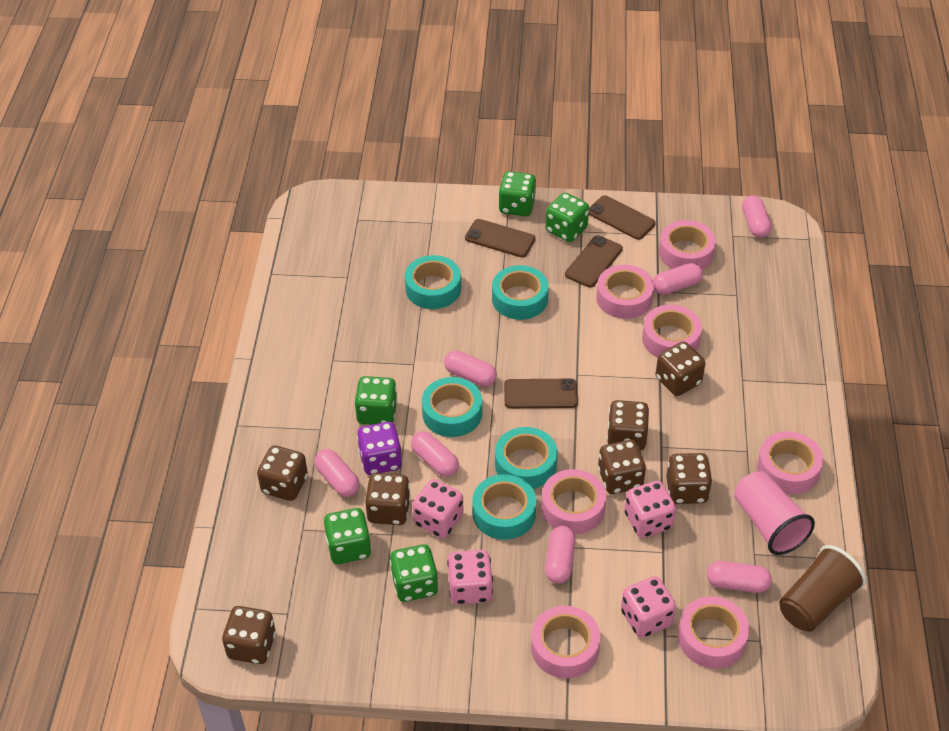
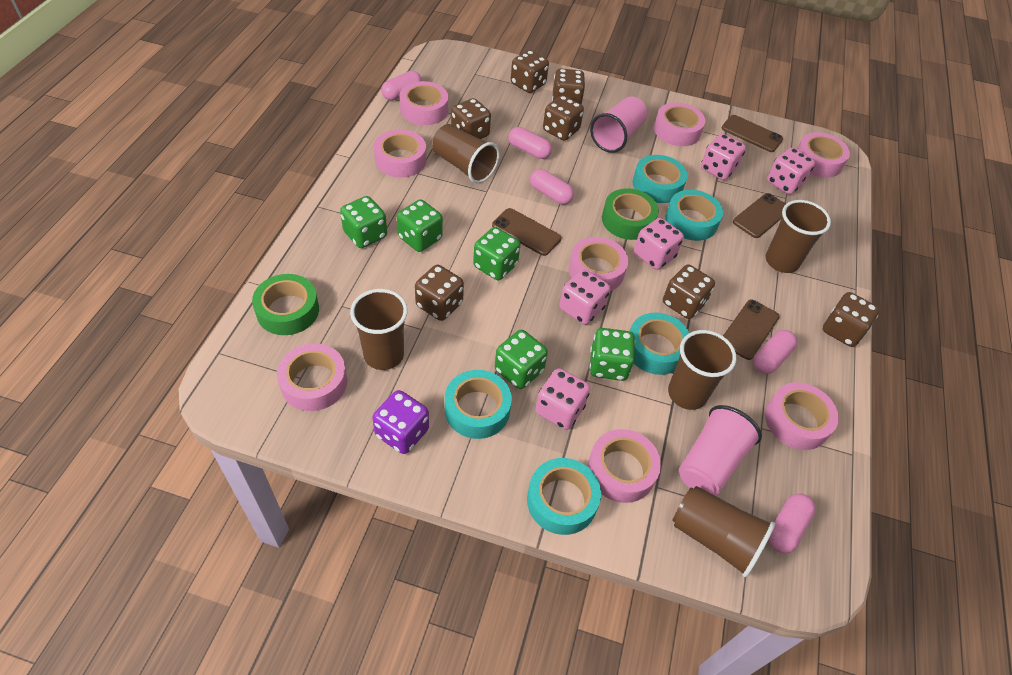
brown cup: 1 -> 5
green tape: 0 -> 2
pink capsule: 7 -> 5
pink cup: 1 -> 2
pink dice: 4 -> 5
pink tape: 7 -> 8

